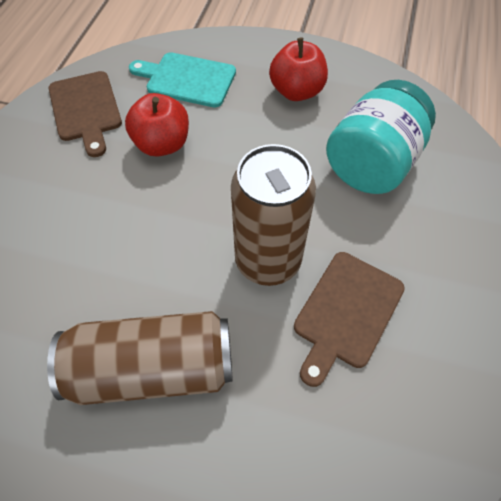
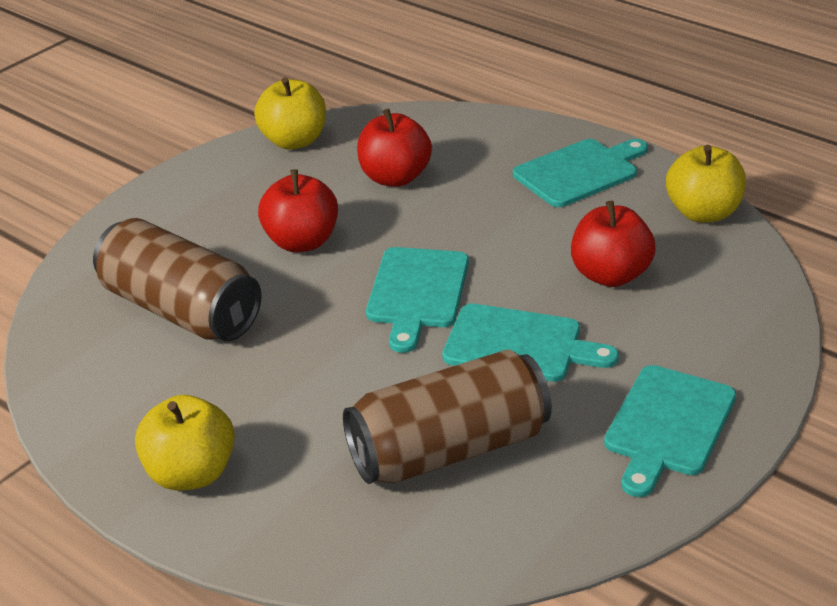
brown cutting board: 2 -> 0
red apple: 2 -> 3
turquoise cutting board: 1 -> 4
turquoise jar: 1 -> 0
yellow apple: 0 -> 3

